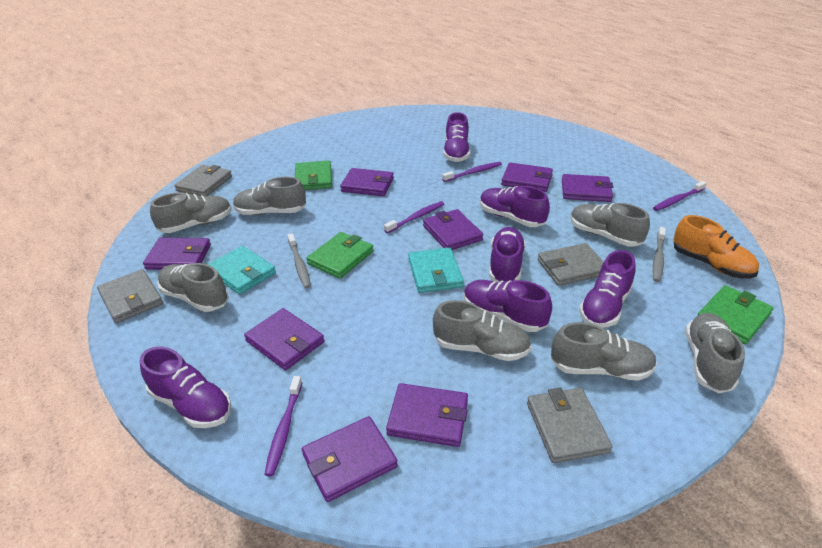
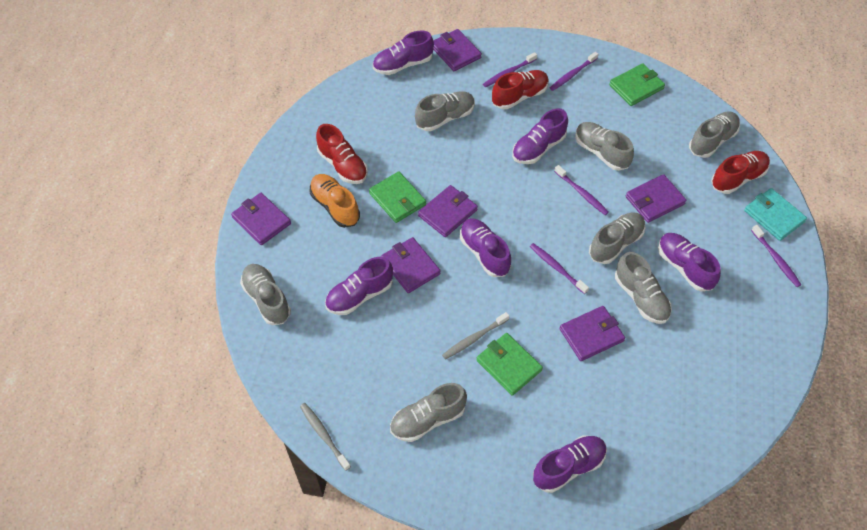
grey wallet: 4 -> 0
purple toothbrush: 4 -> 5
purple wallet: 8 -> 6
red shoe: 0 -> 3
turquoise wallet: 2 -> 1

